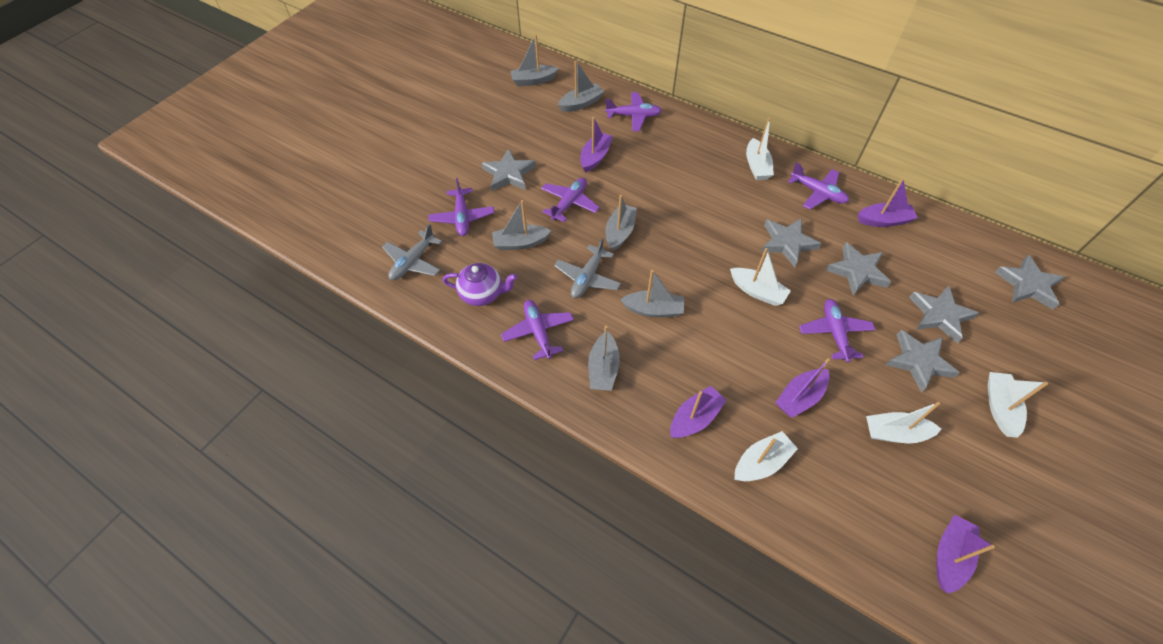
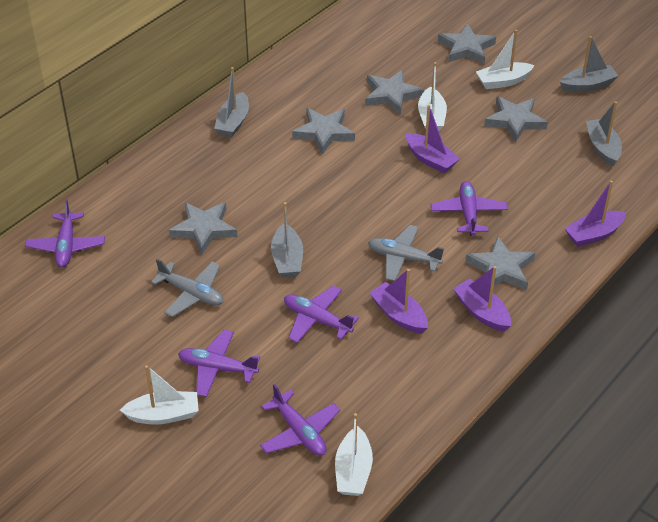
grey boat: 6 -> 4
purple boat: 5 -> 4
purple plane: 6 -> 5
purple teapot: 1 -> 0
white boat: 5 -> 4

